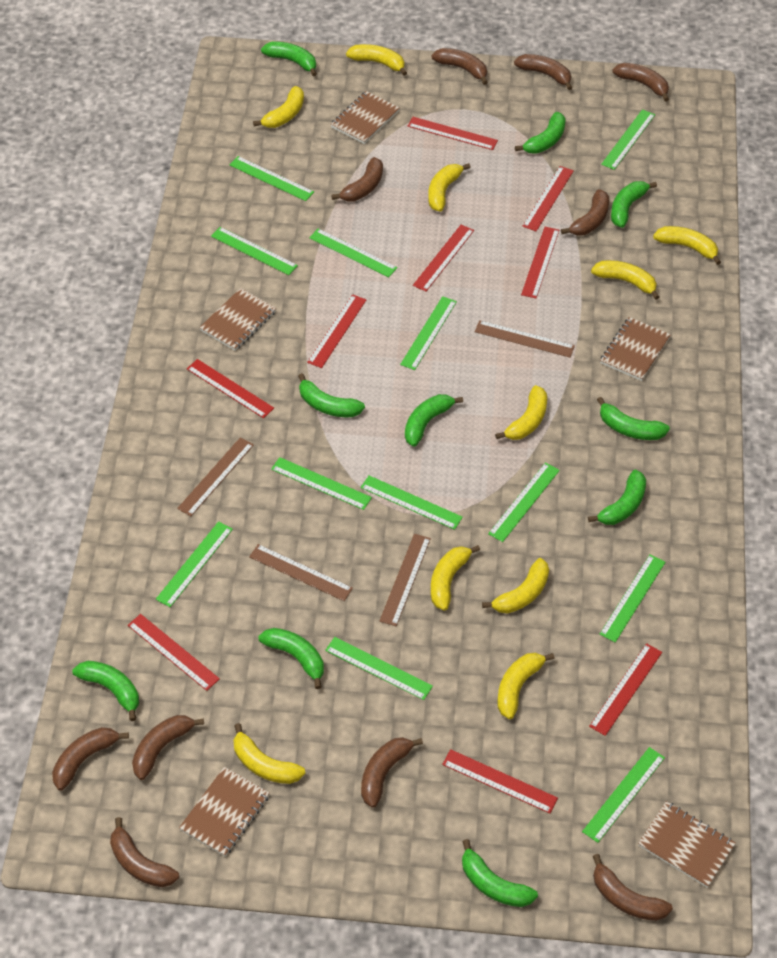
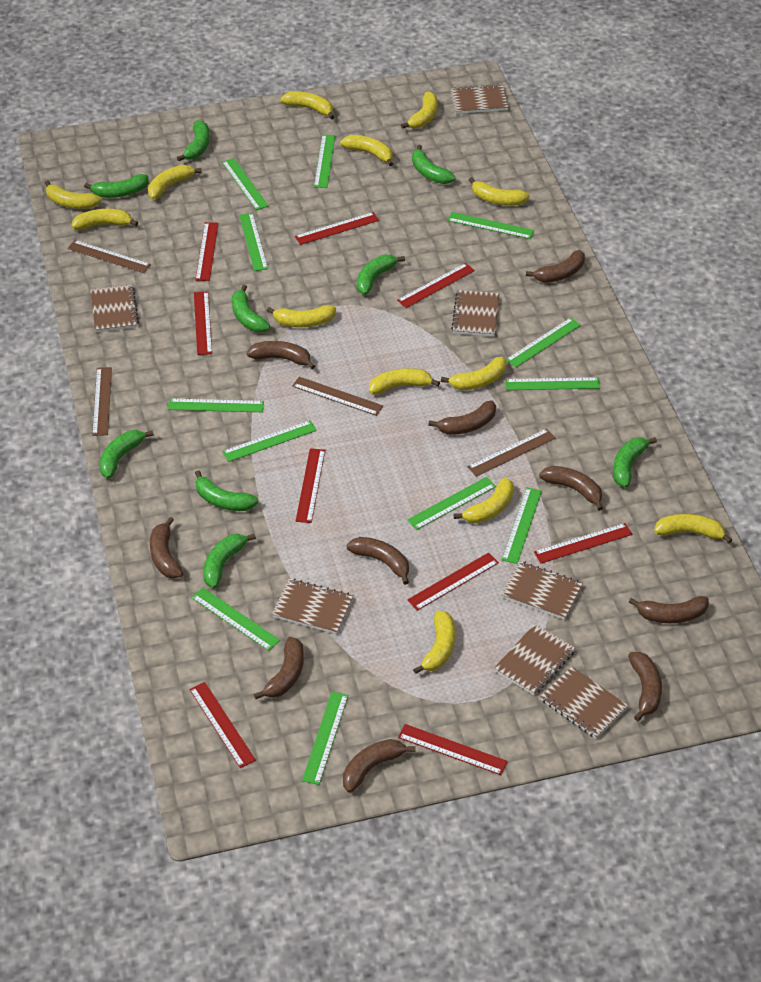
brown notebook: 5 -> 7
green banana: 10 -> 9
yellow banana: 10 -> 13

